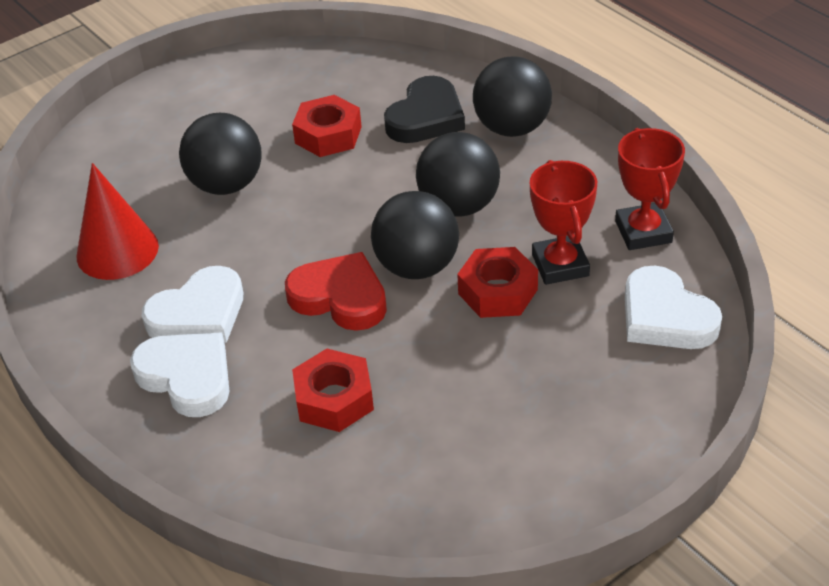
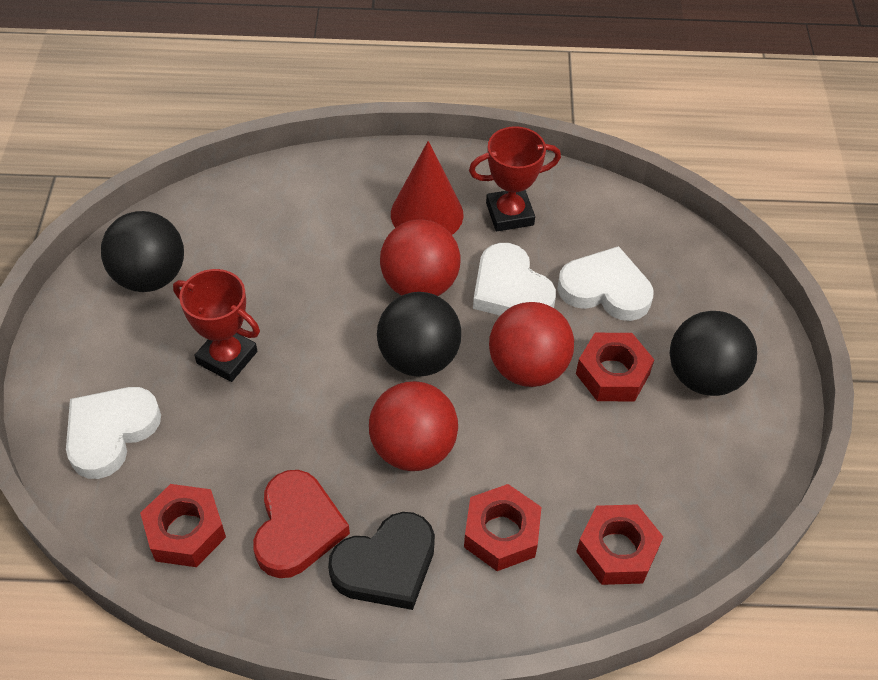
black ball: 4 -> 3
red ball: 0 -> 3
red nut: 3 -> 4

